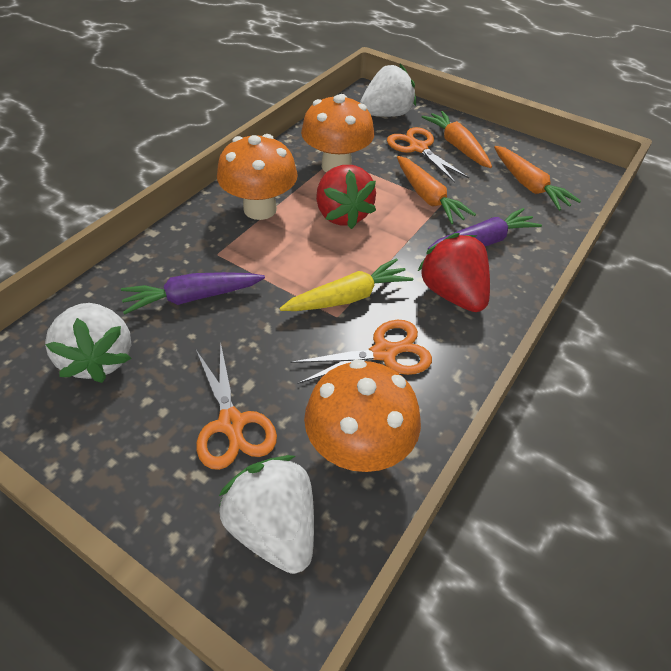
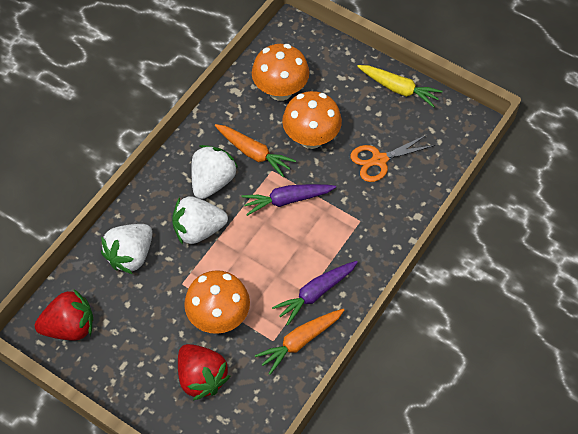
orange carrot: 3 -> 2
orange scissors: 3 -> 1

